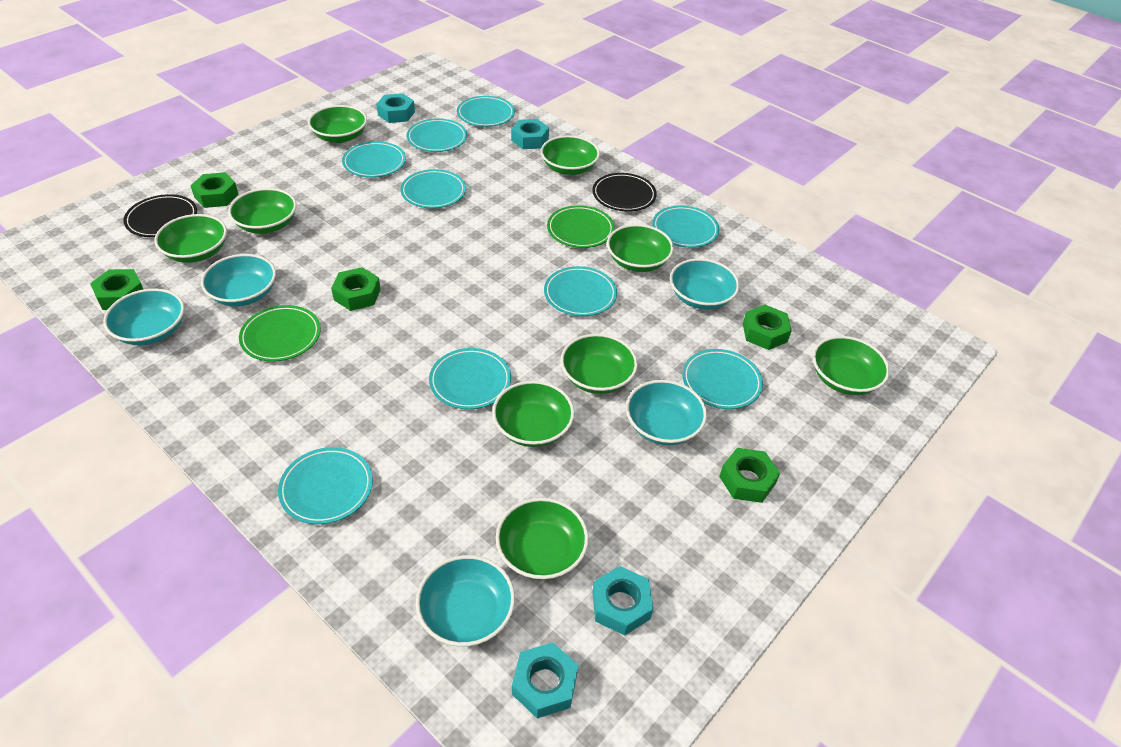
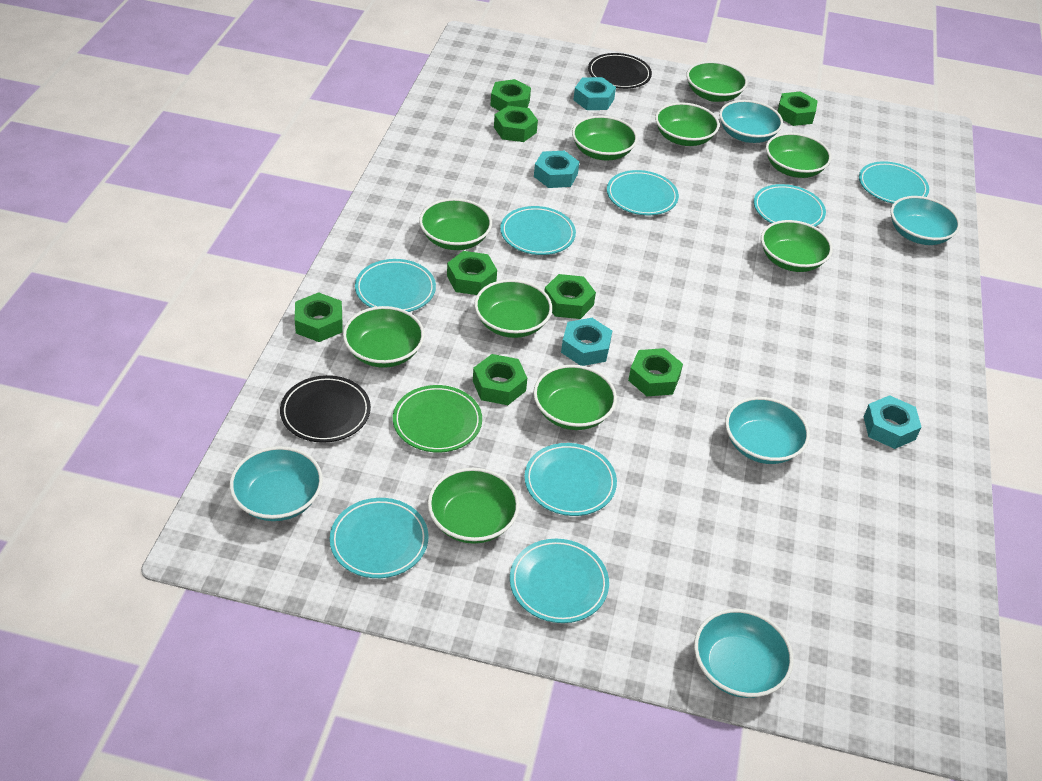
green bowl: 9 -> 10
green nut: 5 -> 8
green plate: 2 -> 1
turquoise plate: 9 -> 8

